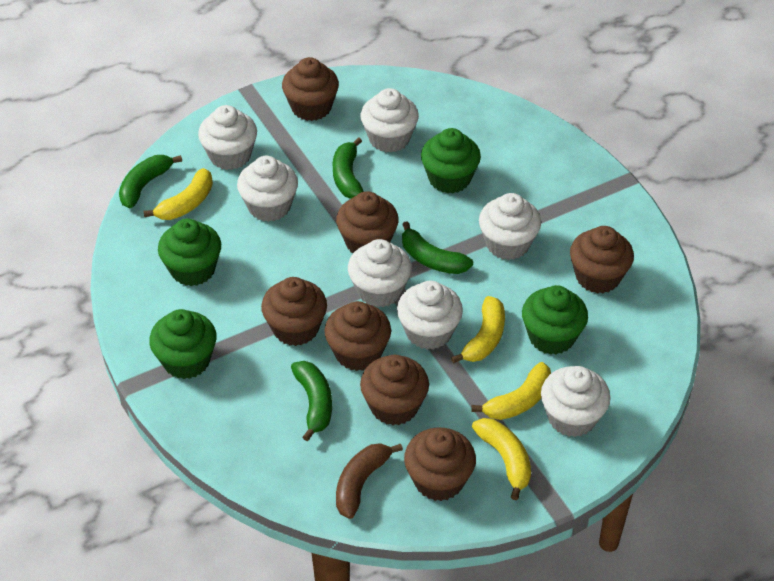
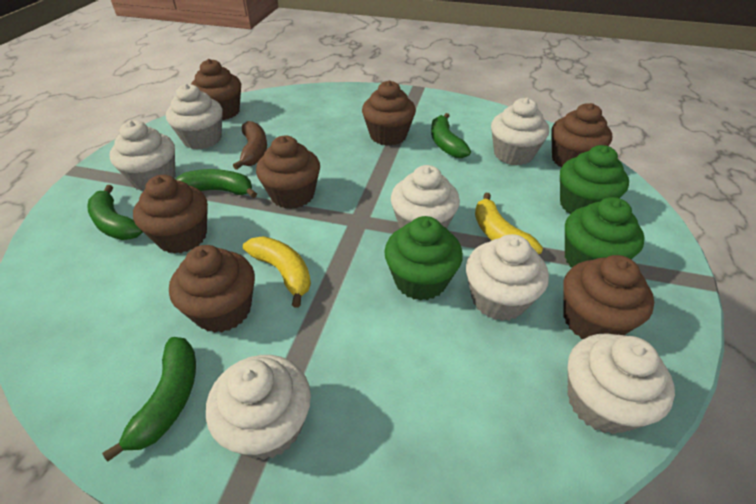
green cupcake: 4 -> 3
yellow banana: 4 -> 2

